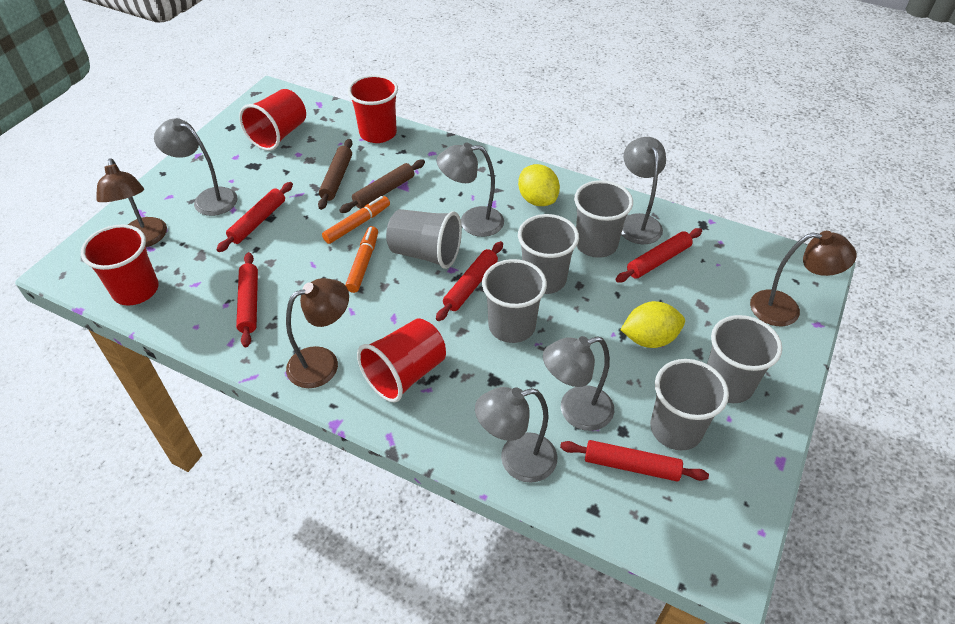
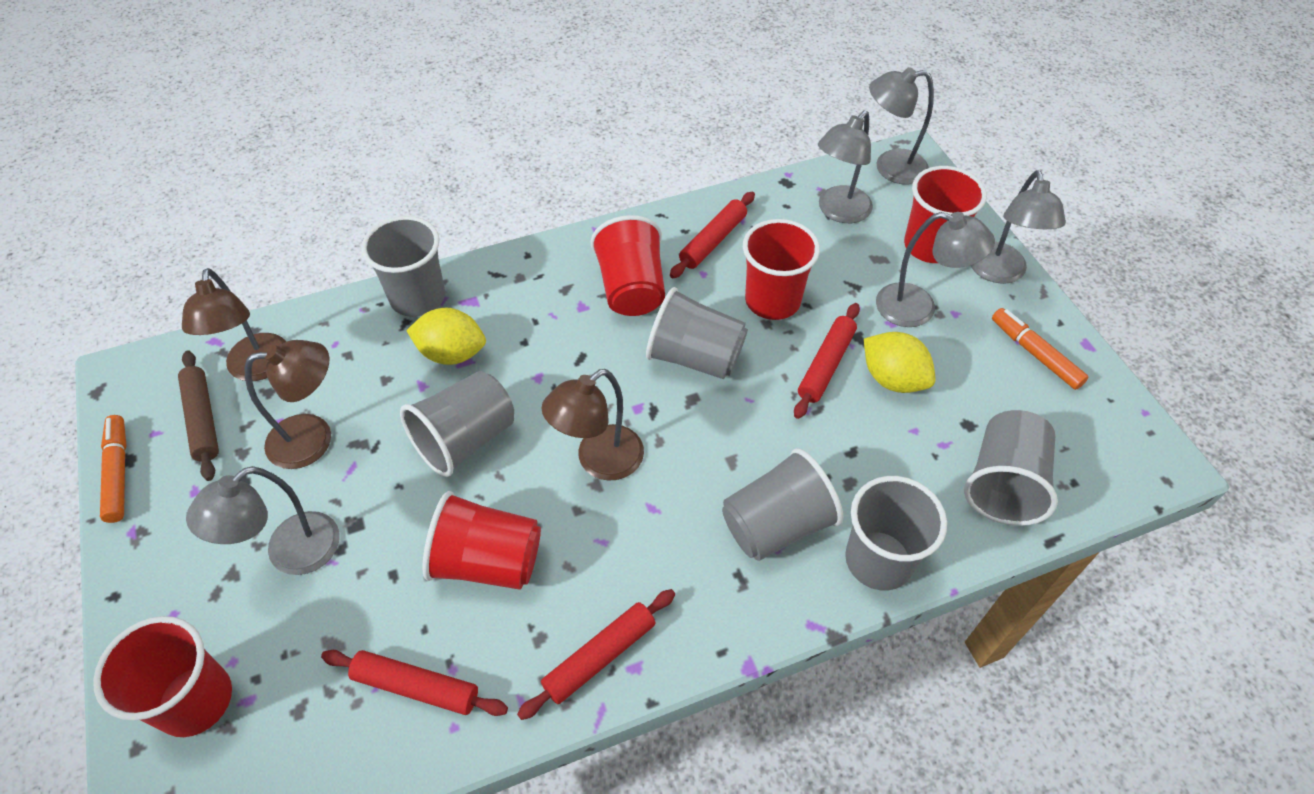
brown rolling pin: 2 -> 1
red cup: 4 -> 5
red rolling pin: 5 -> 4

